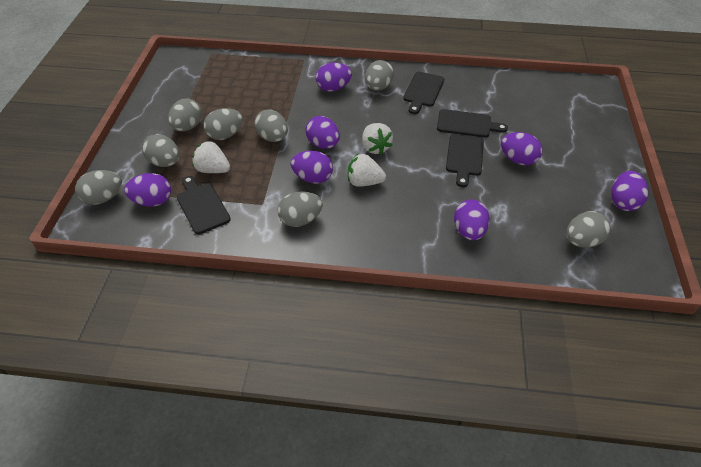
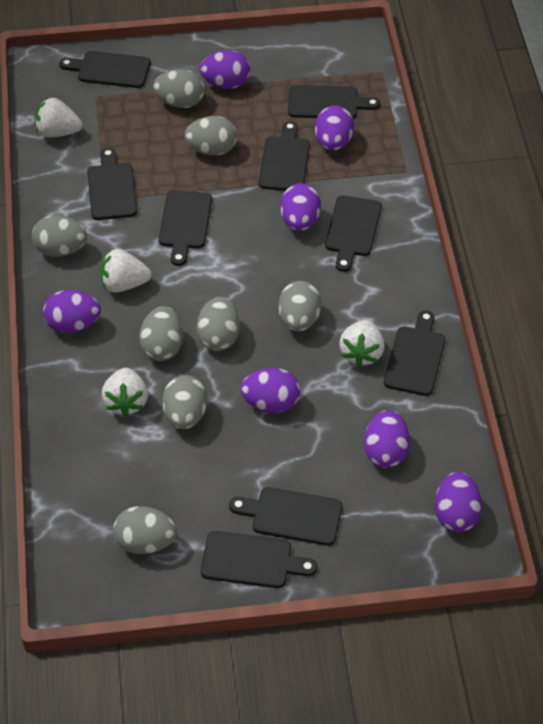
black cutting board: 4 -> 9
white strawberry: 3 -> 4

